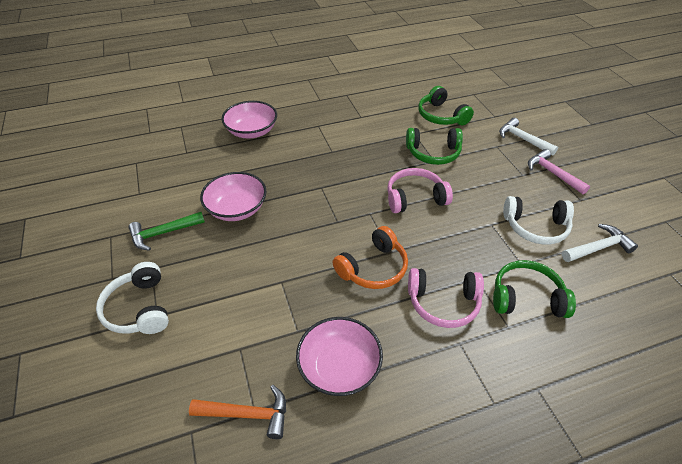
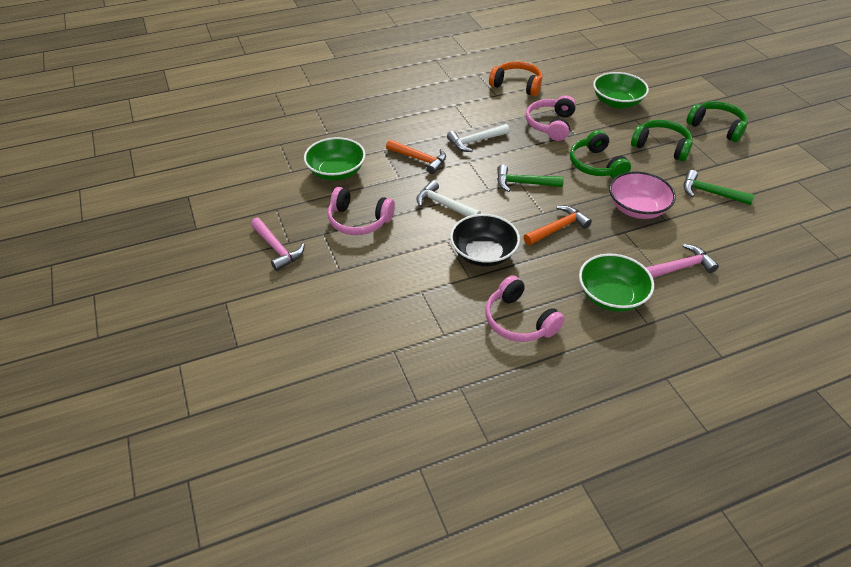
black bowl: 0 -> 1
green bowl: 0 -> 3
green hammer: 1 -> 2
orange hammer: 1 -> 2
pink bowl: 3 -> 1
pink hammer: 1 -> 2
pink headphones: 2 -> 3
white headphones: 2 -> 0

